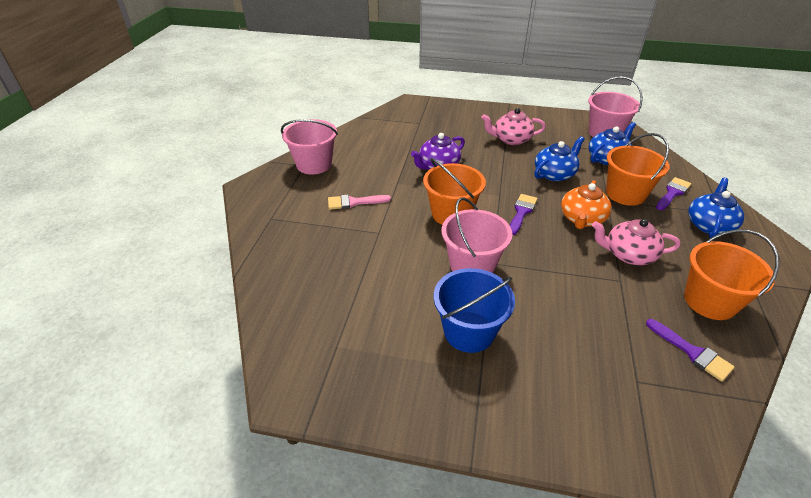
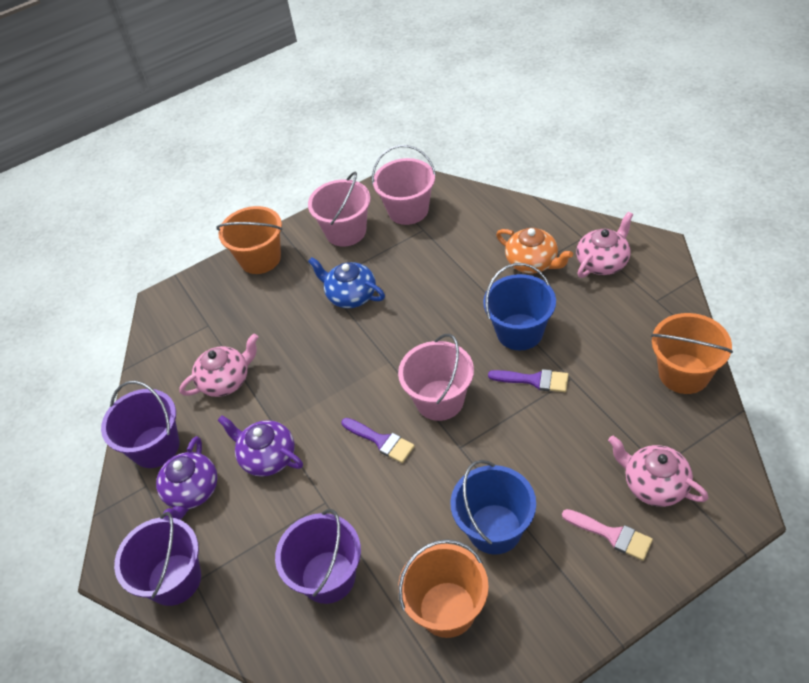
blue bucket: 1 -> 2
blue teapot: 3 -> 1
pink teapot: 2 -> 3
purple brush: 3 -> 2
purple bucket: 0 -> 3
purple teapot: 1 -> 2

